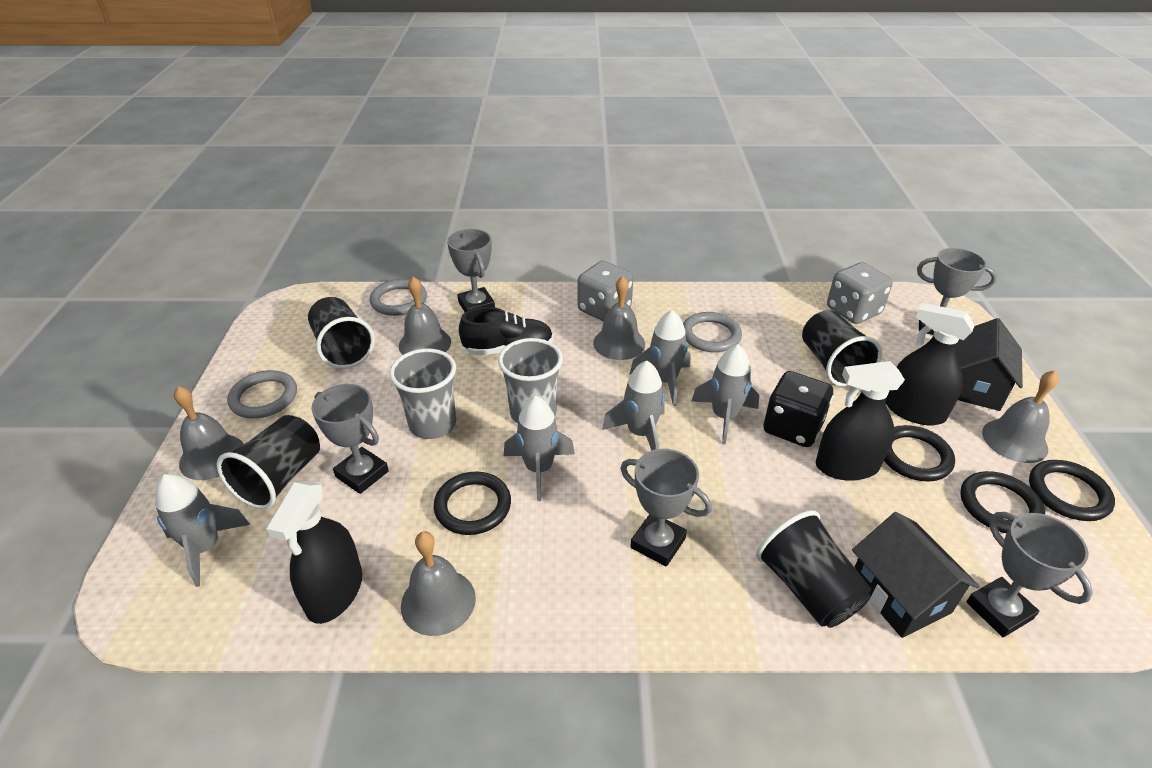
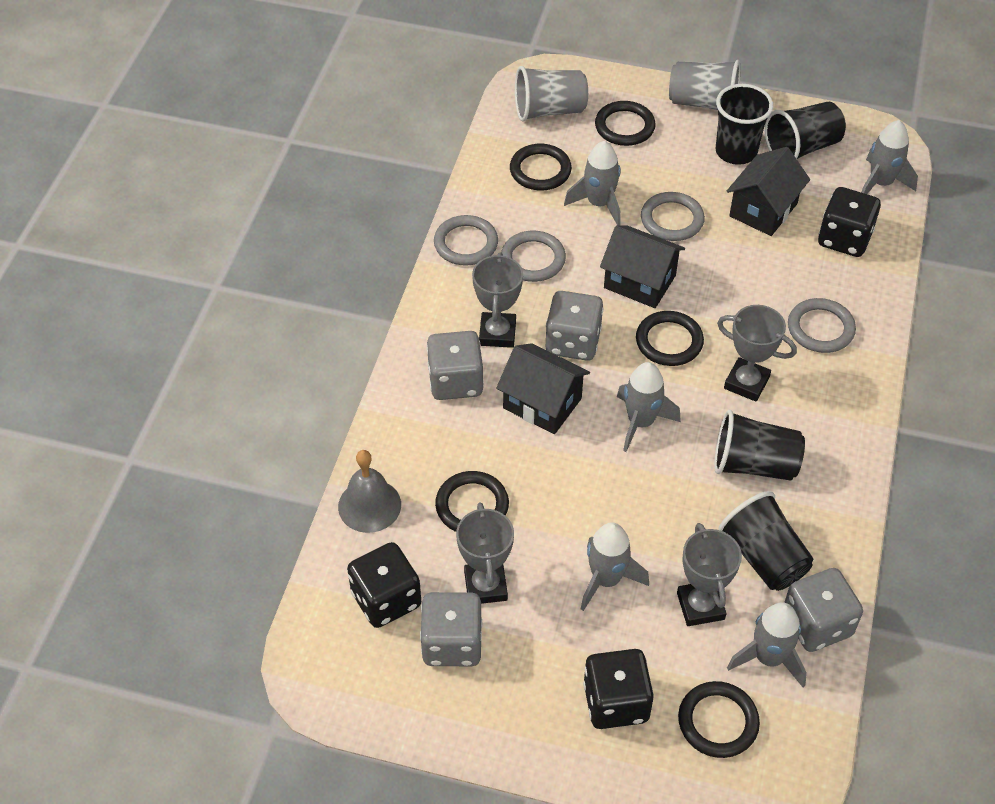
black dice: 1 -> 3
black house: 2 -> 3
black ring: 4 -> 5
black shoe: 1 -> 0
black spray bottle: 3 -> 0
grey bell: 5 -> 1
grey dice: 2 -> 4
grey ring: 3 -> 4
grey trophy: 5 -> 4

